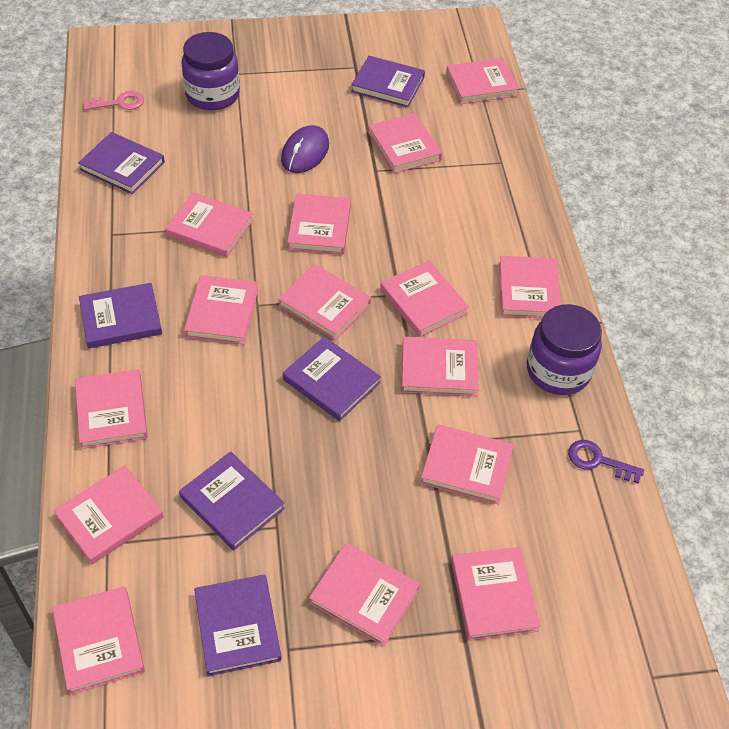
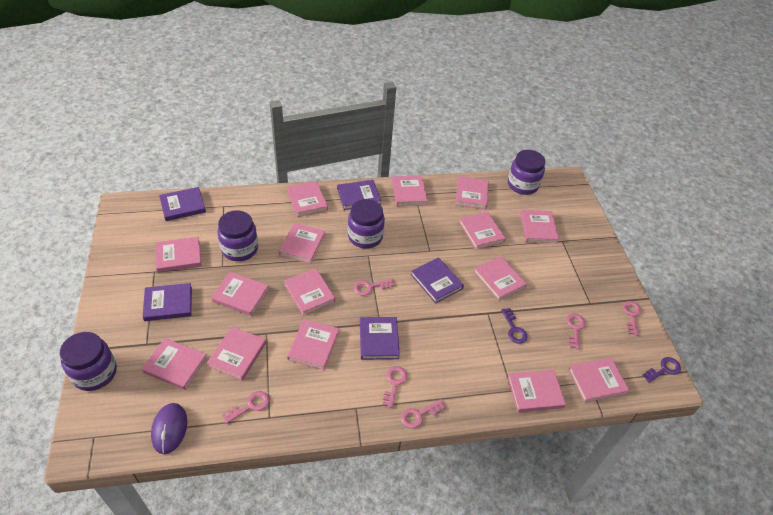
pink key: 1 -> 6
purple book: 6 -> 5
purple jar: 2 -> 4
purple key: 1 -> 2

